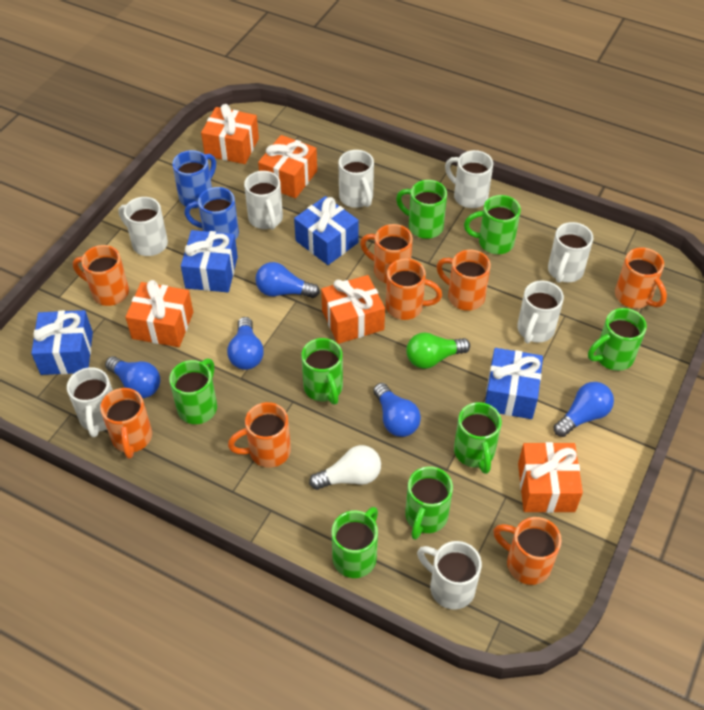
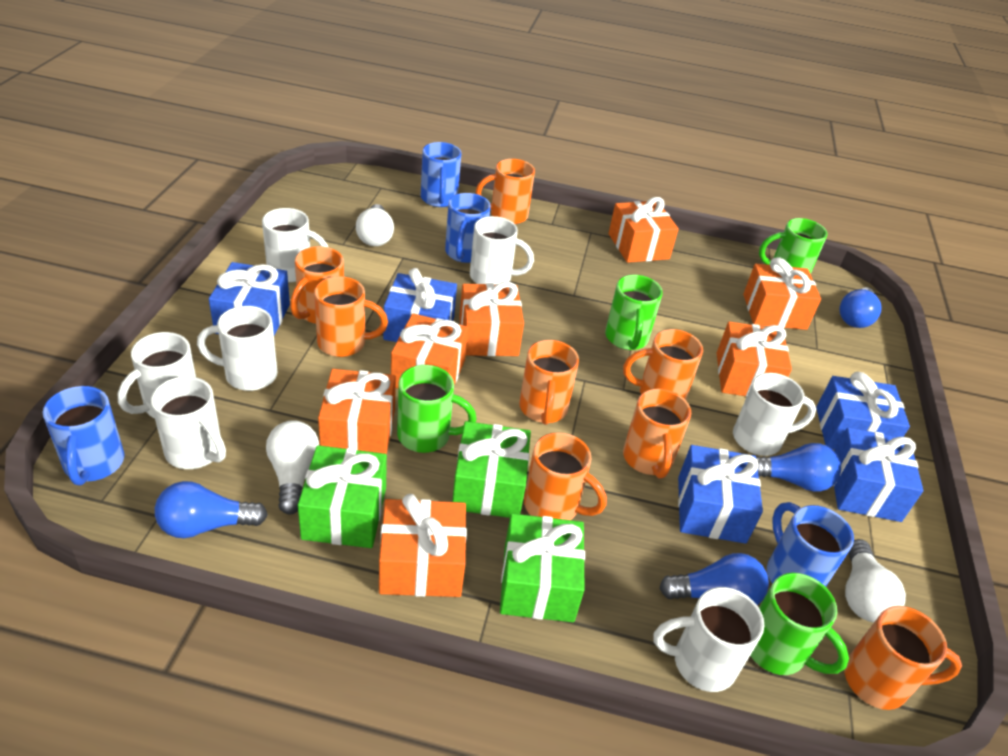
blue gift: 4 -> 5
blue light bulb: 5 -> 4
blue mug: 2 -> 4
green gift: 0 -> 3
green light bulb: 1 -> 0
green mug: 8 -> 4
orange gift: 5 -> 7
white light bulb: 1 -> 3
white mug: 8 -> 7

